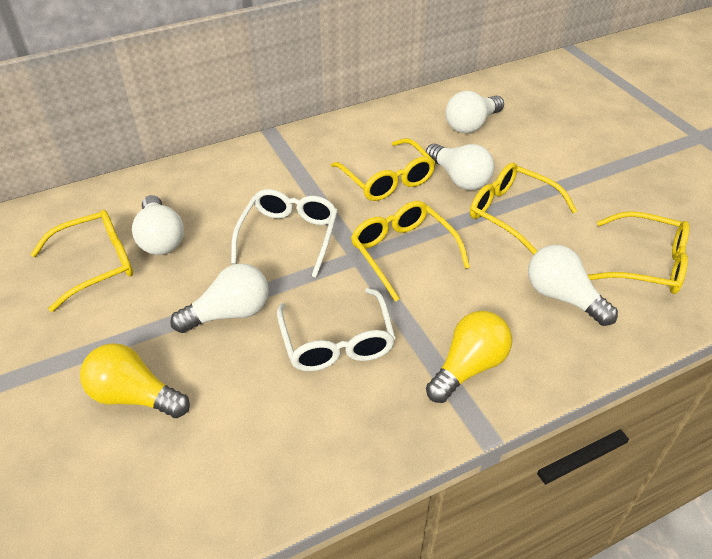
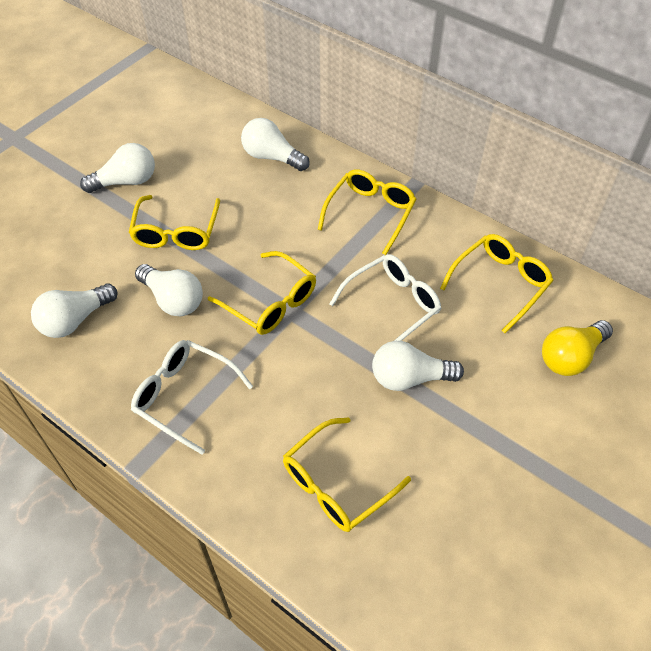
yellow light bulb: 2 -> 1

